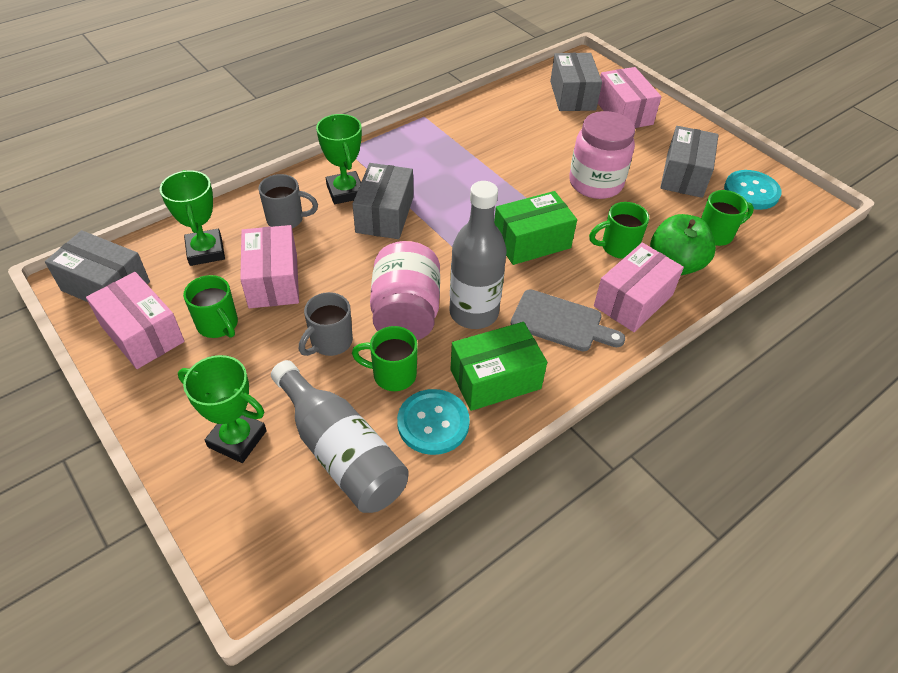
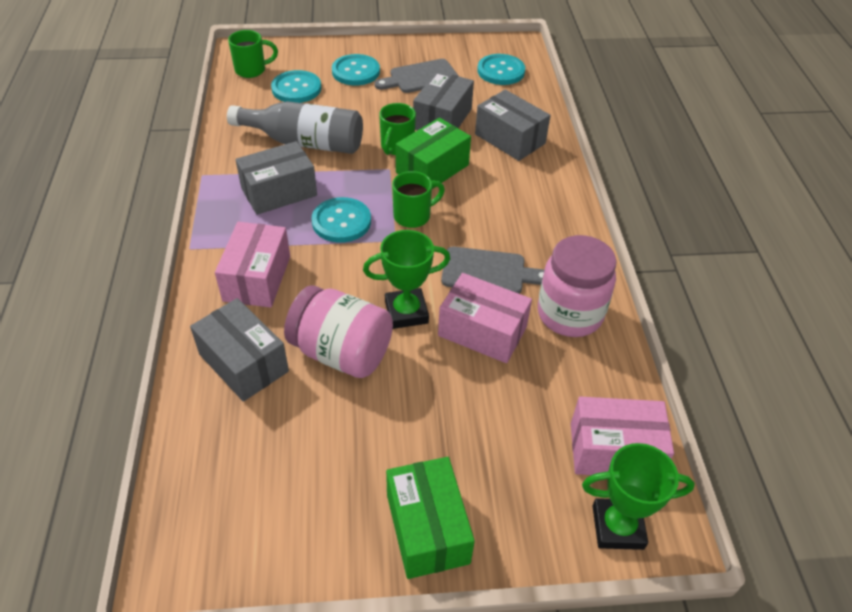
green apple: 1 -> 0
green mug: 4 -> 3
green trophy: 3 -> 2
grey bottle: 2 -> 1
grey cutting board: 1 -> 2
grey mug: 2 -> 0
pink box: 4 -> 3
turquoise button: 2 -> 4

